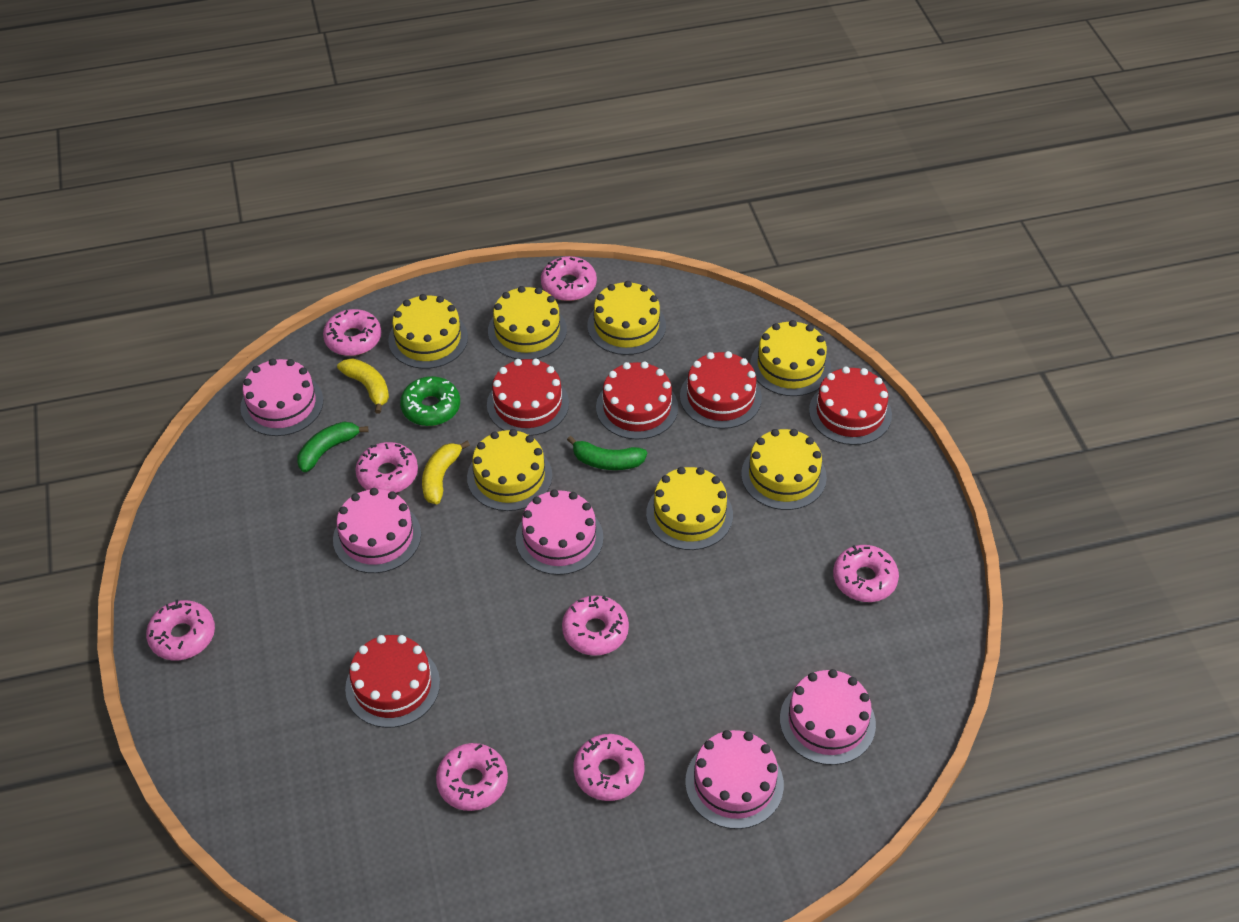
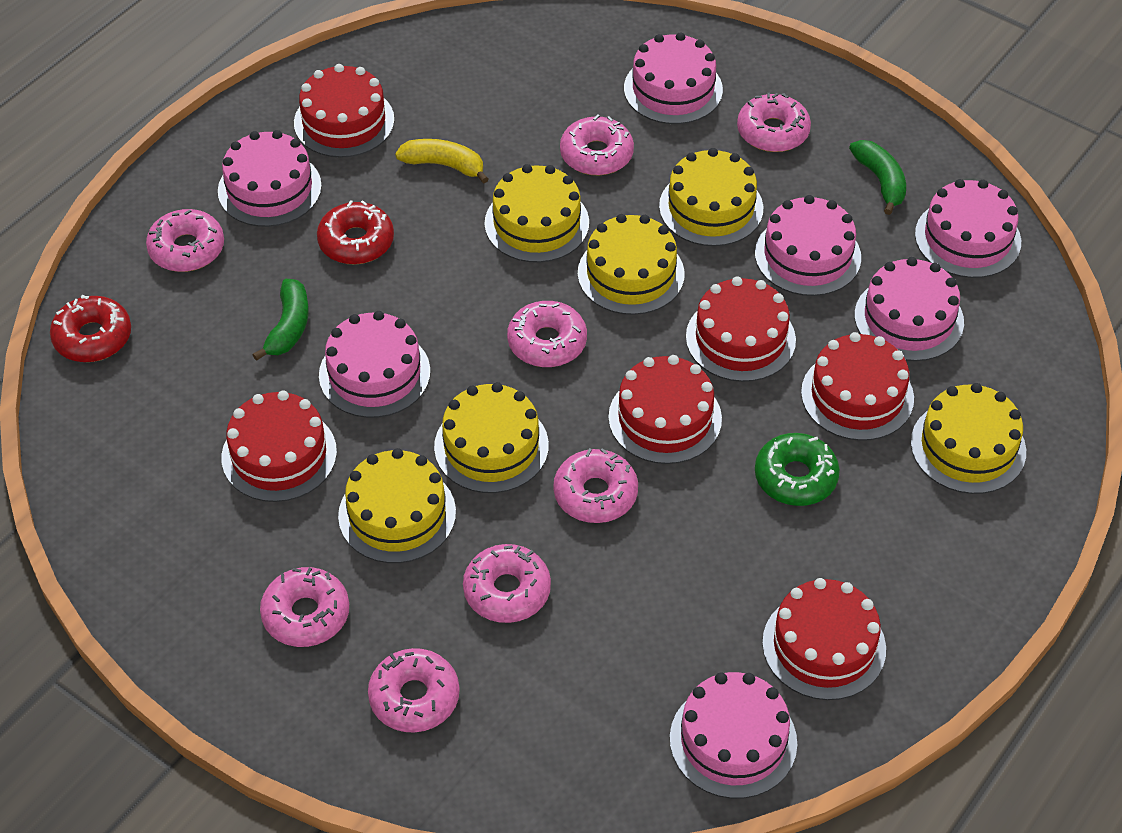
pink cake: 5 -> 7
red cake: 5 -> 6
red donut: 0 -> 2
yellow banana: 2 -> 1
yellow cake: 7 -> 6

